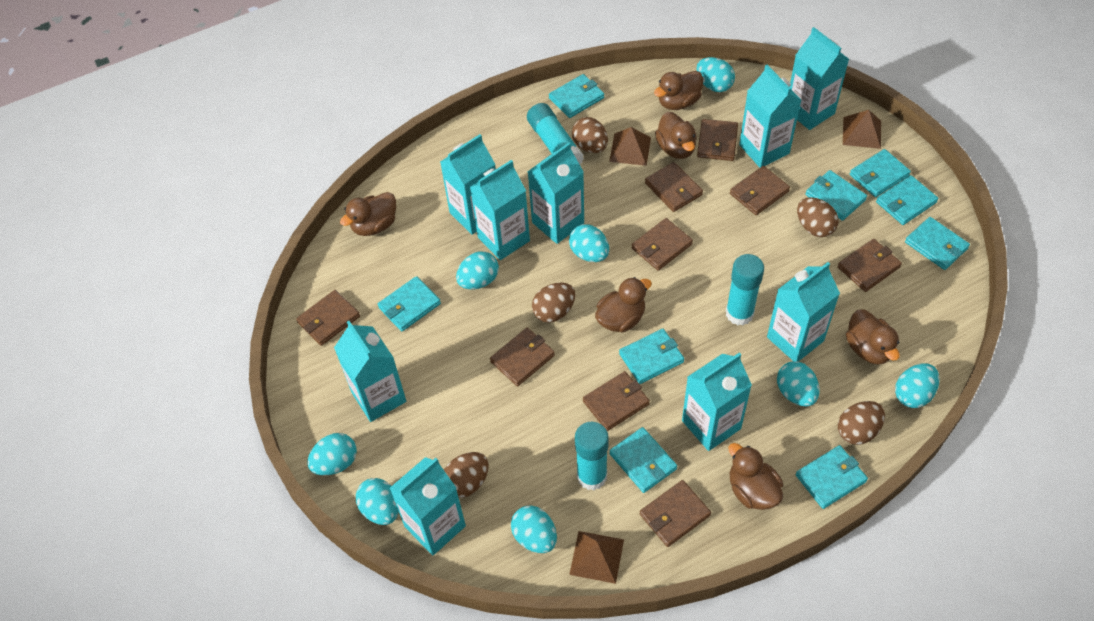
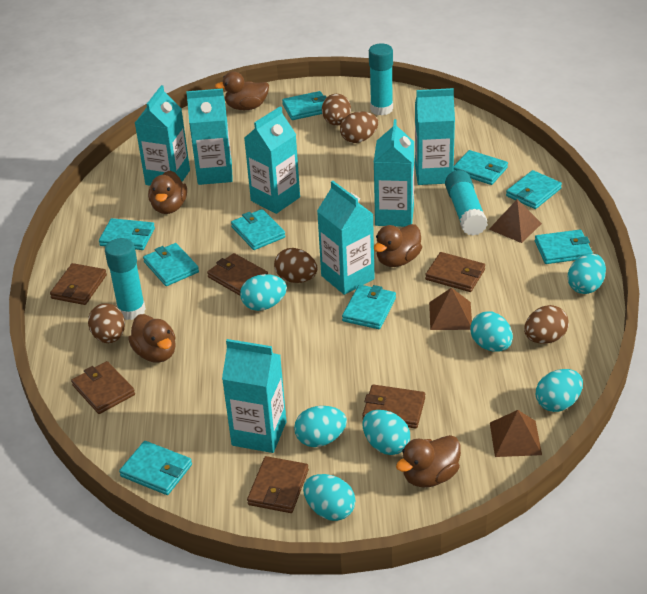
brown duck: 6 -> 5
brown wallet: 9 -> 6
turquoise carton: 9 -> 7
turquoise egg: 8 -> 7

